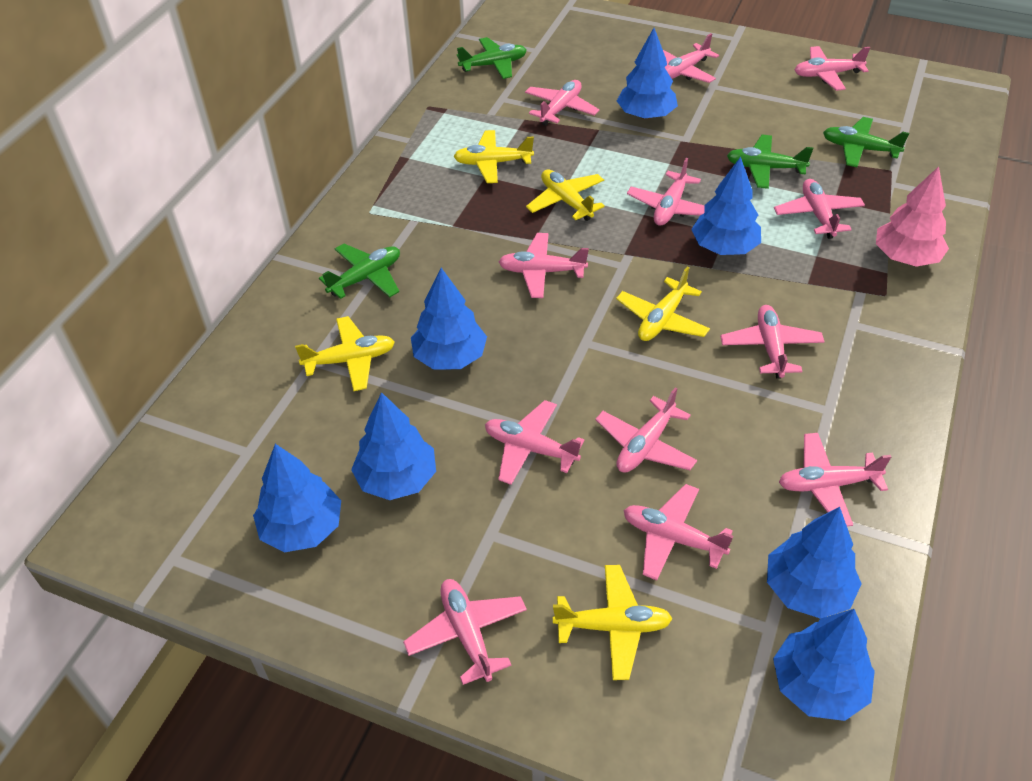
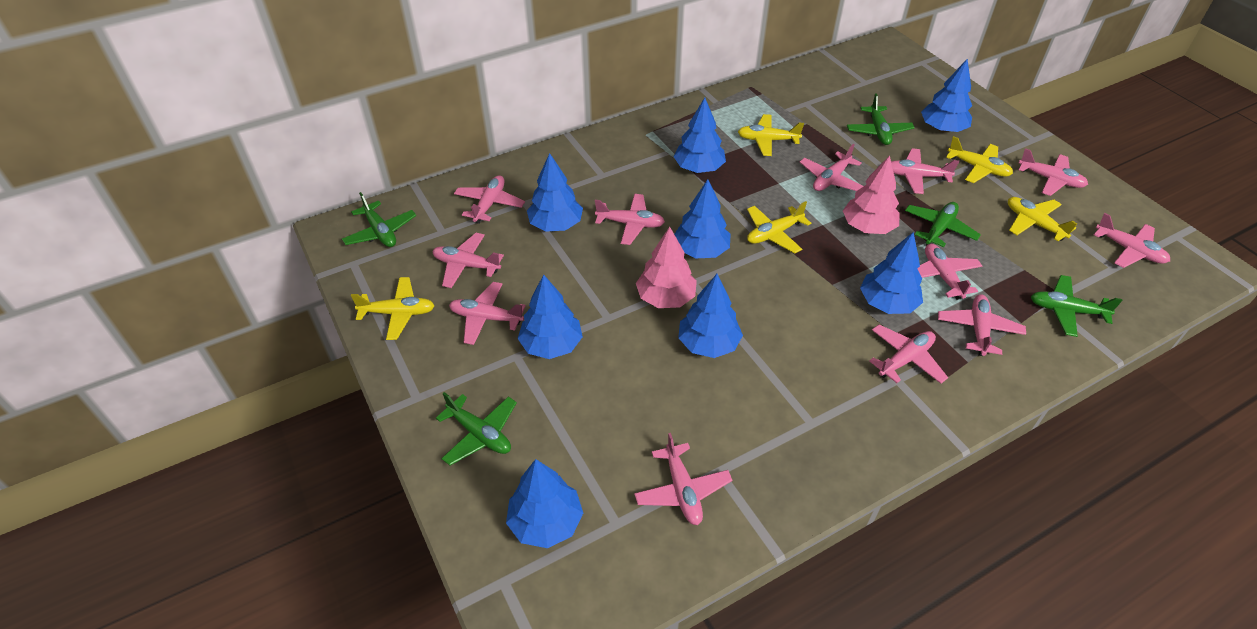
blue tree: 7 -> 8
green plane: 4 -> 5
pink tree: 1 -> 2

